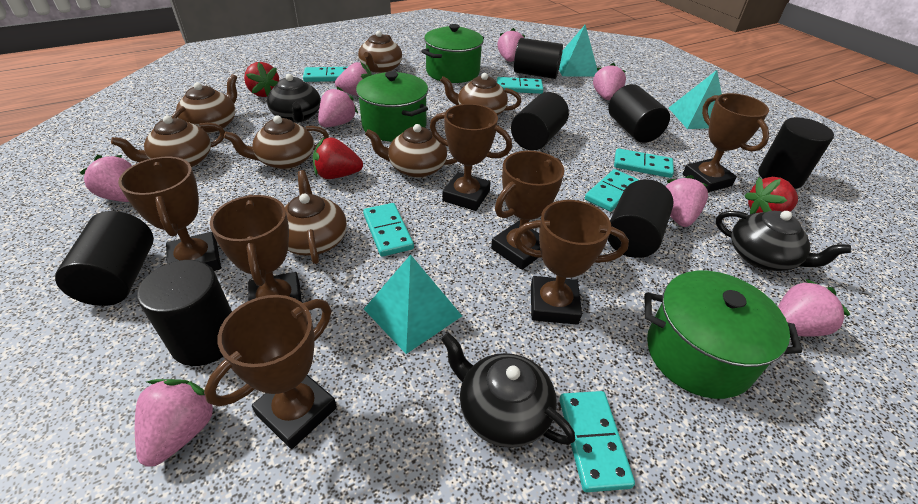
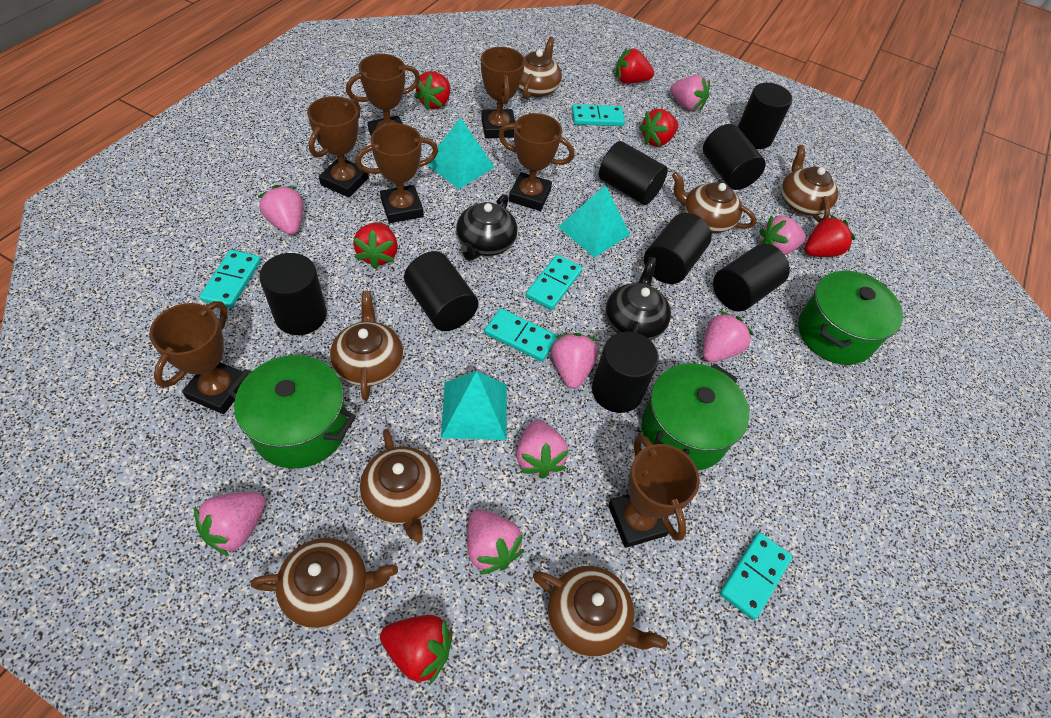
black cylinder: 7 -> 8
black teapot: 3 -> 2
red strawberry: 3 -> 6
turquoise domino: 6 -> 5

